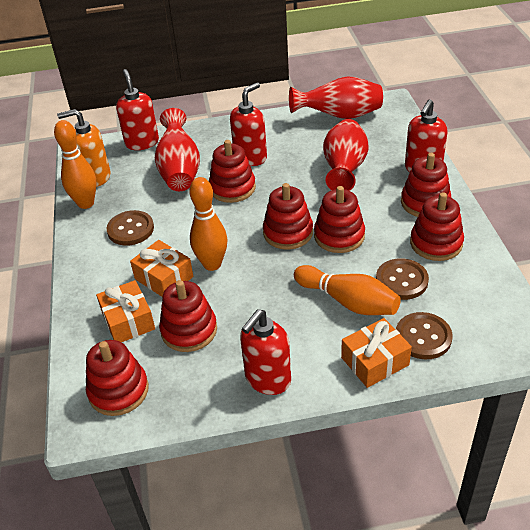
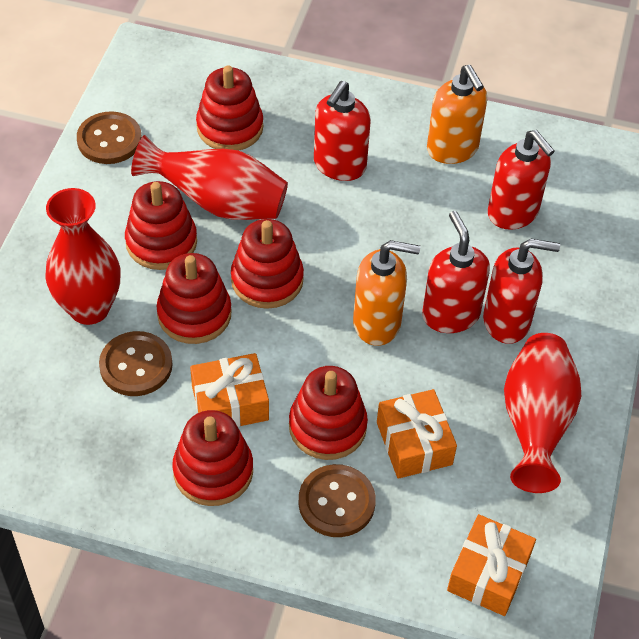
orange bowling pin: 3 -> 0
orange soap dispenser: 1 -> 2
red stacking toy: 7 -> 6

